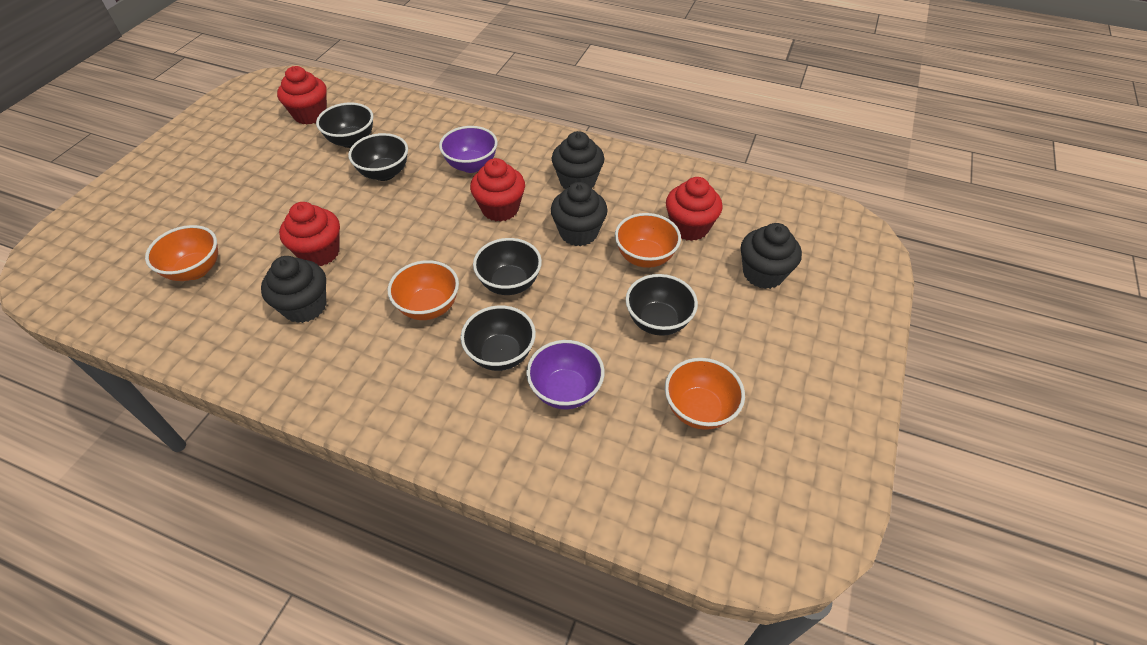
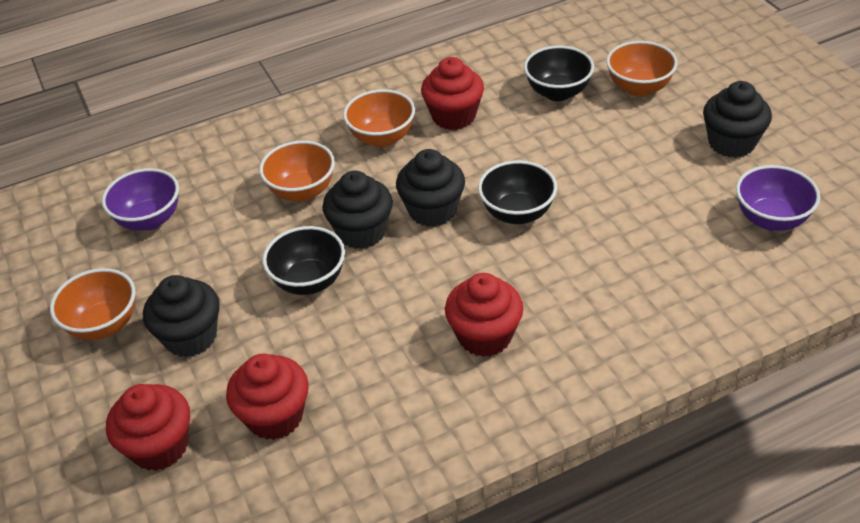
black bowl: 5 -> 3

